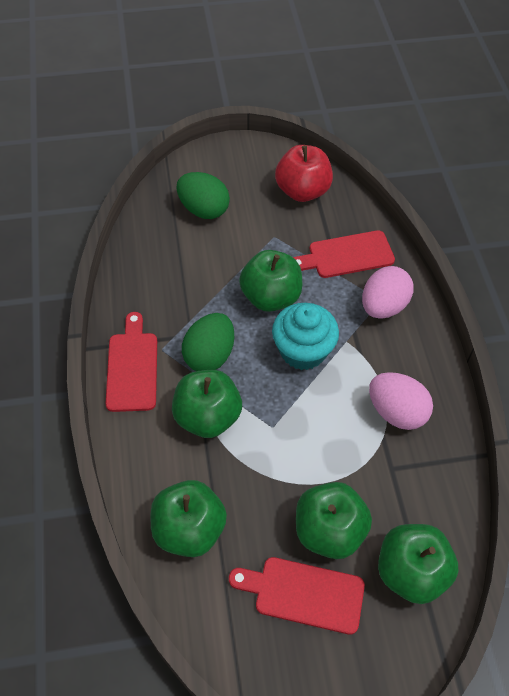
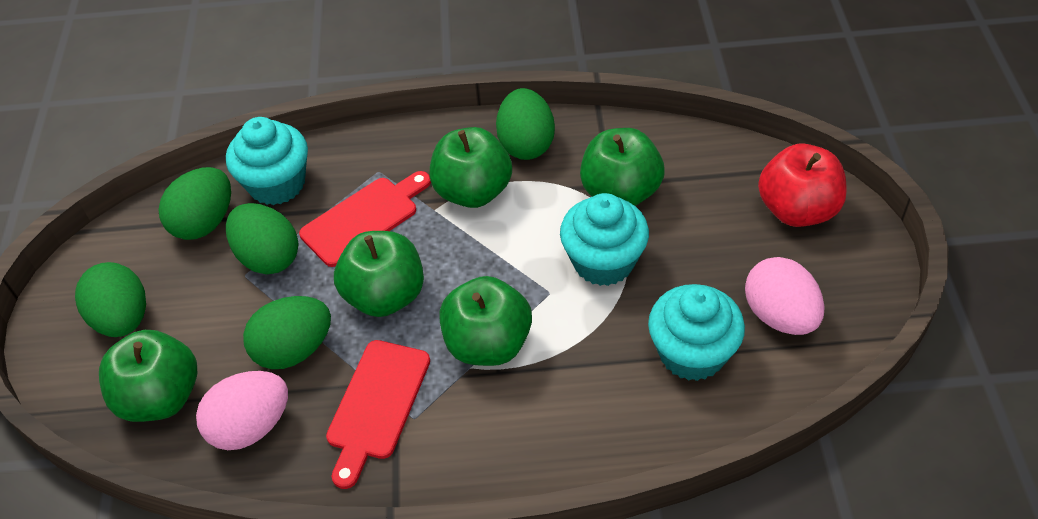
green egg: 2 -> 5
red cutting board: 3 -> 2
turquoise cupcake: 1 -> 3

